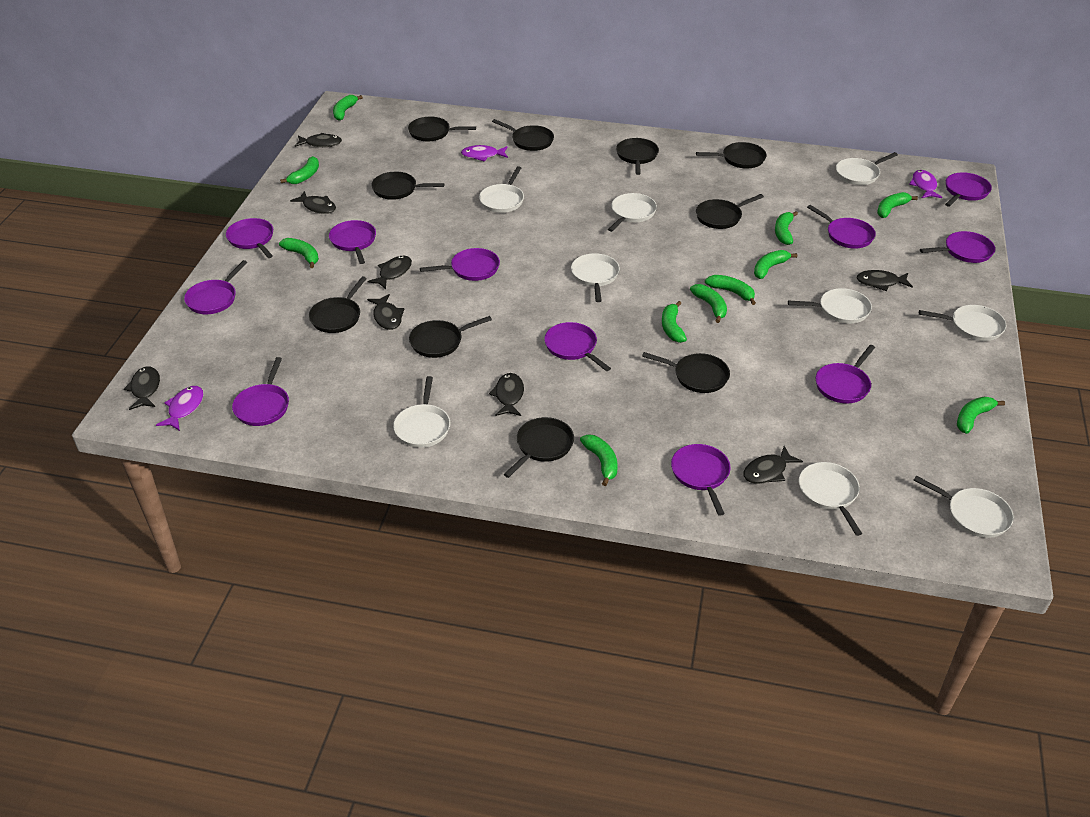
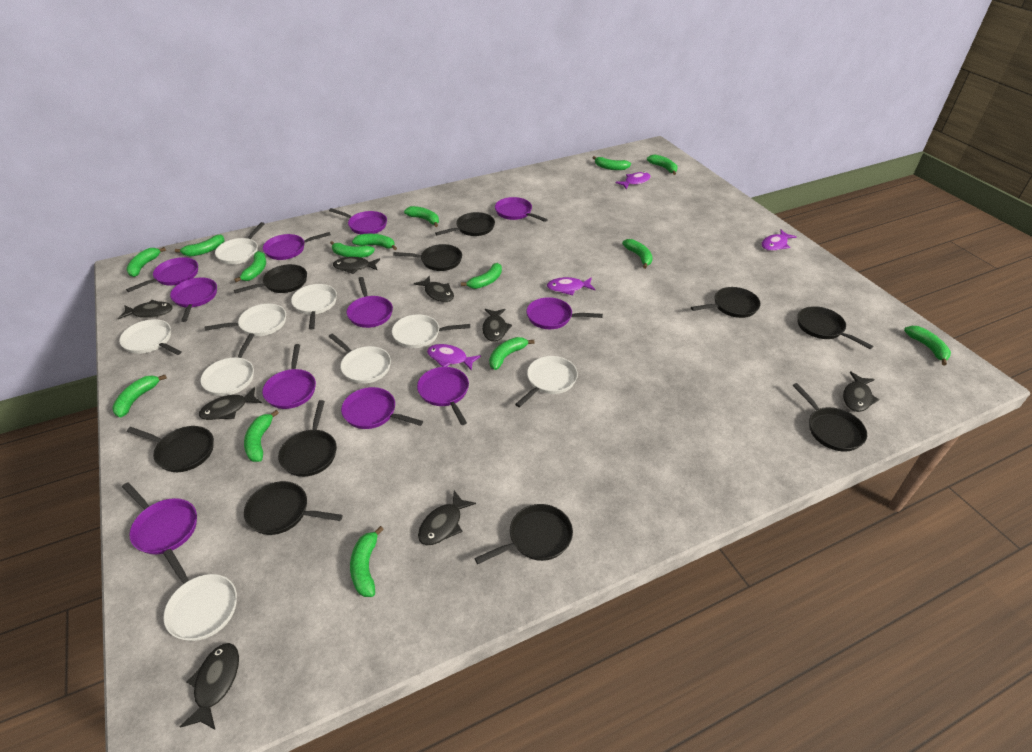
green banana: 11 -> 15
purple fish: 3 -> 4

